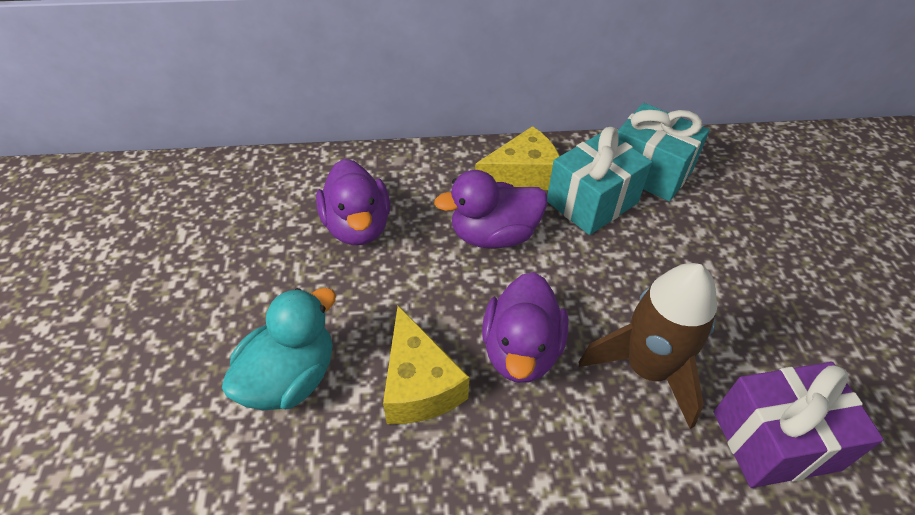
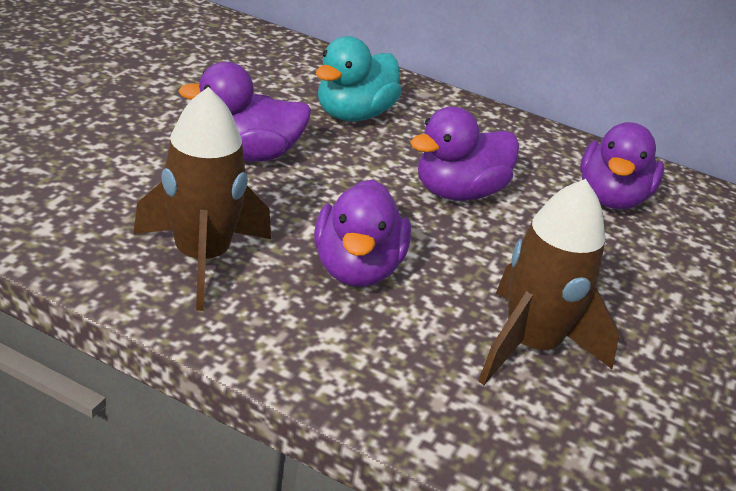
brown rocket: 1 -> 2
purple duck: 3 -> 4
purple gift: 1 -> 0
turquoise gift: 2 -> 0
yellow cheese: 2 -> 0

